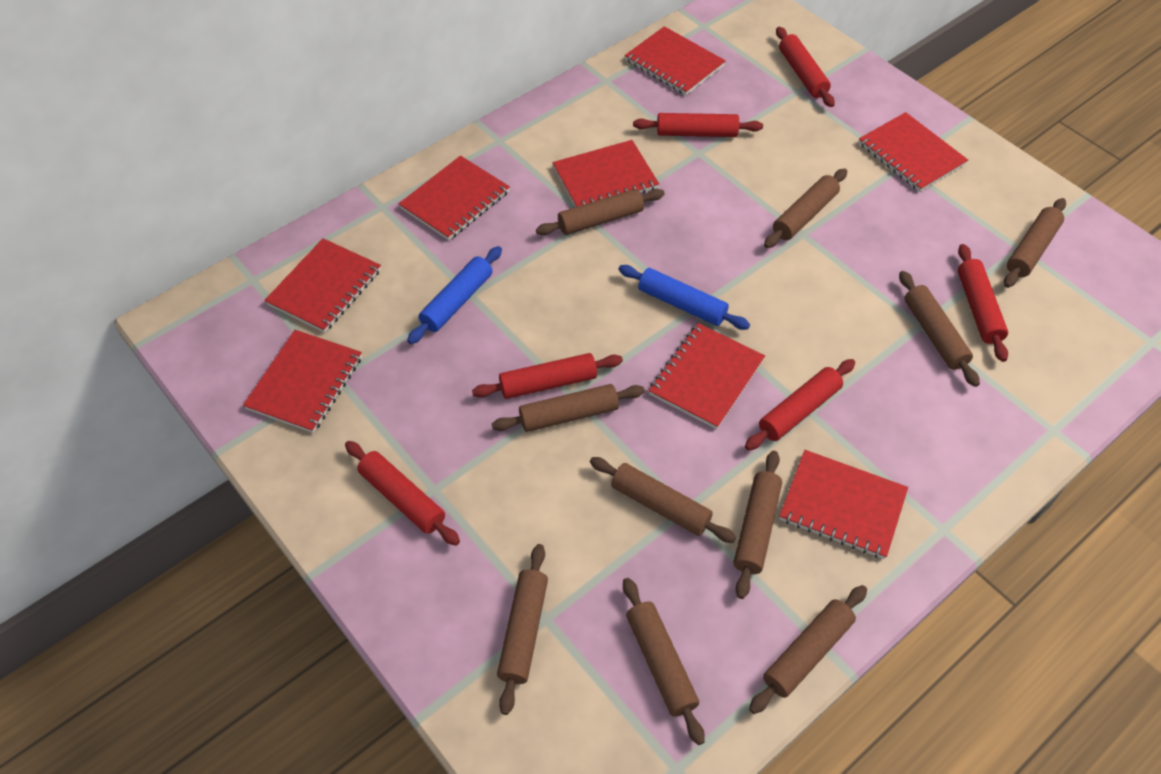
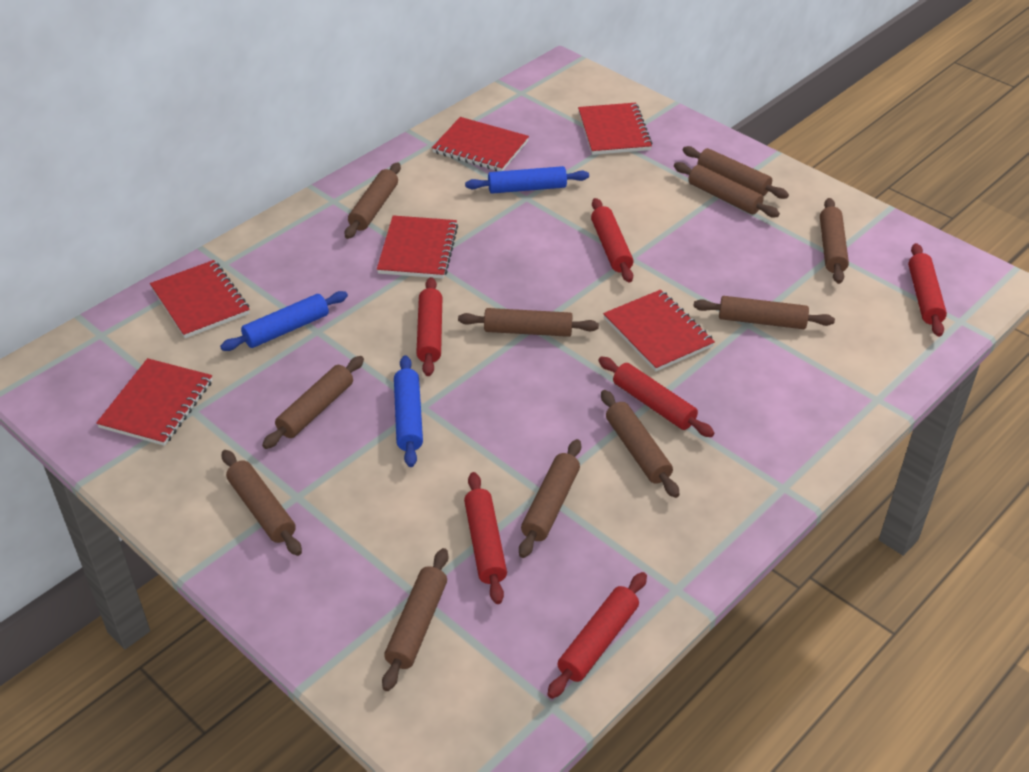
blue rolling pin: 2 -> 3
brown rolling pin: 10 -> 11
red notebook: 8 -> 6

